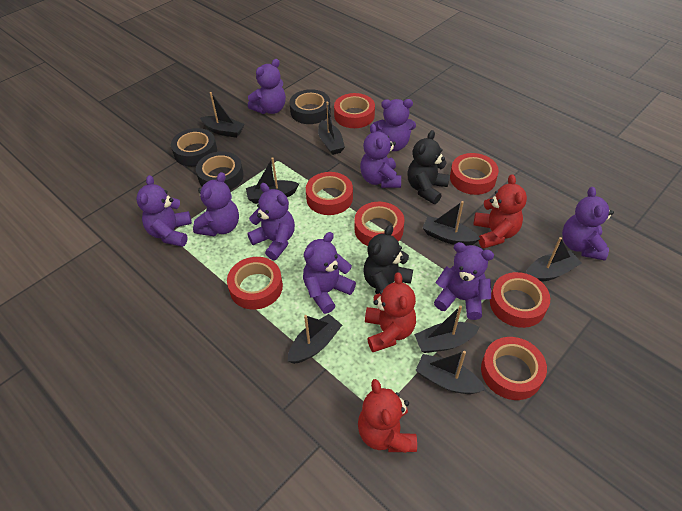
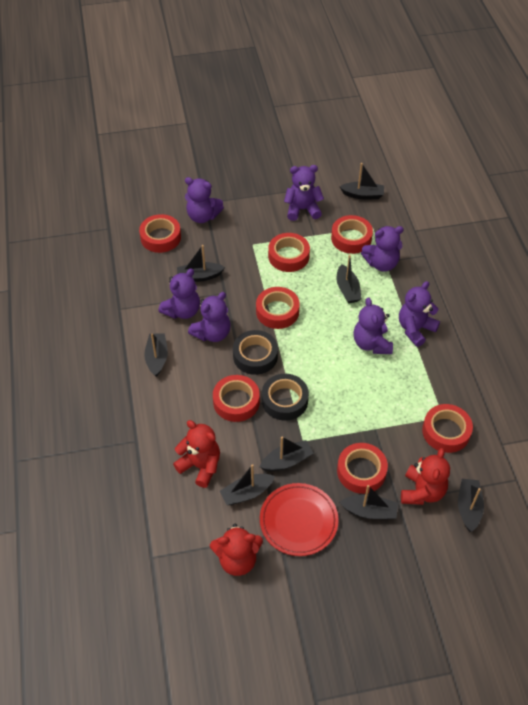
black tape: 3 -> 2
black teddy bear: 2 -> 0
purple teddy bear: 9 -> 7
red plate: 0 -> 1

